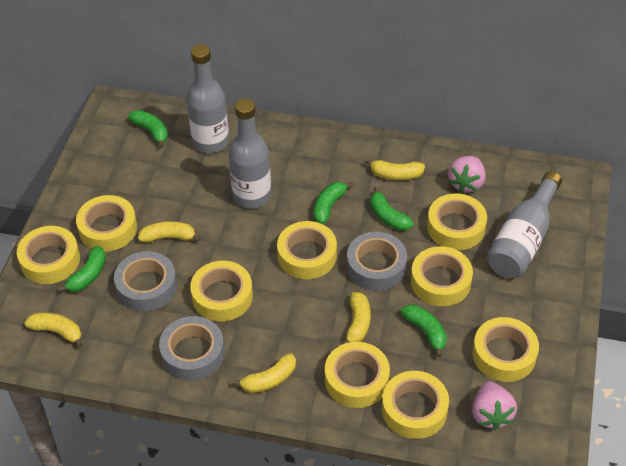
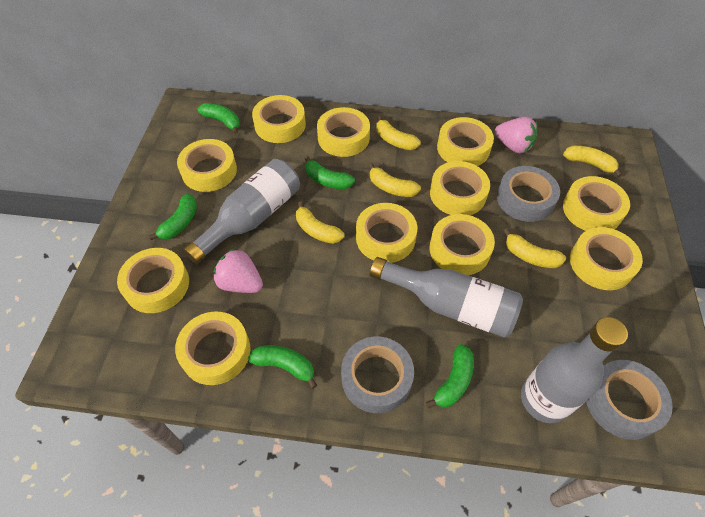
yellow tape: 9 -> 11

